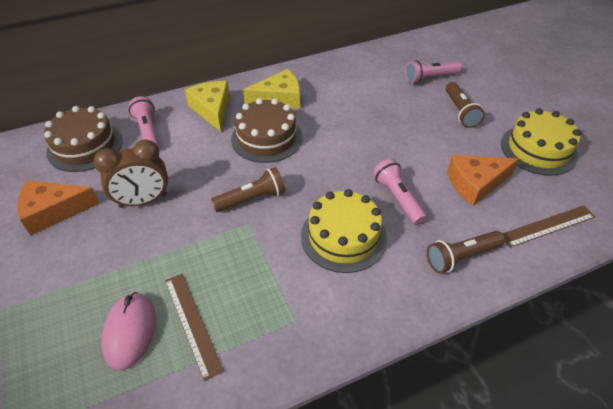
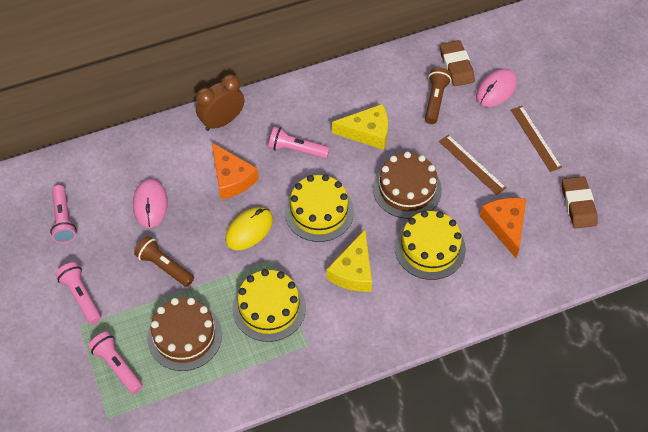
brown eraser: 0 -> 2
brown flashlight: 3 -> 2
pink flashlight: 3 -> 4
pink mouse: 1 -> 2
yellow cake: 2 -> 3
yellow mouse: 0 -> 1

